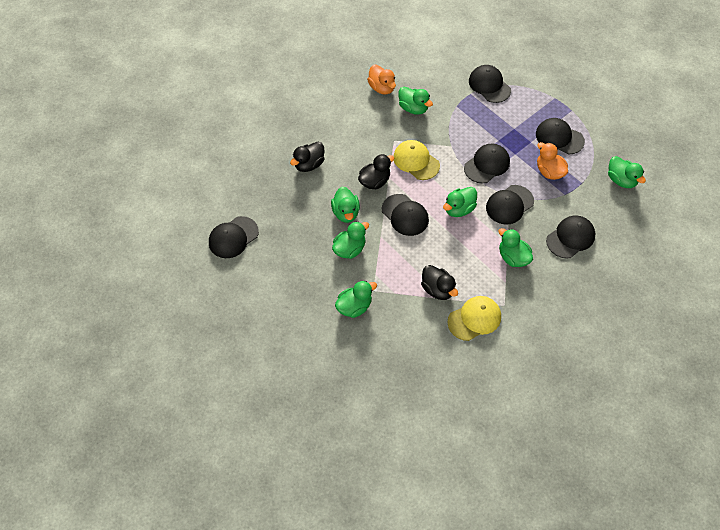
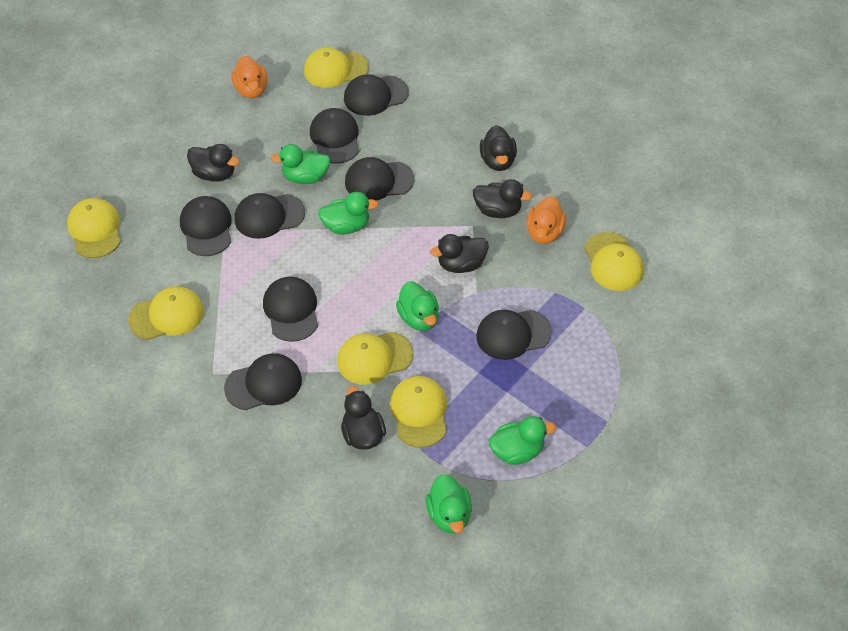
black cap: 7 -> 8
black duck: 3 -> 5
green duck: 7 -> 5
yellow cap: 2 -> 6

